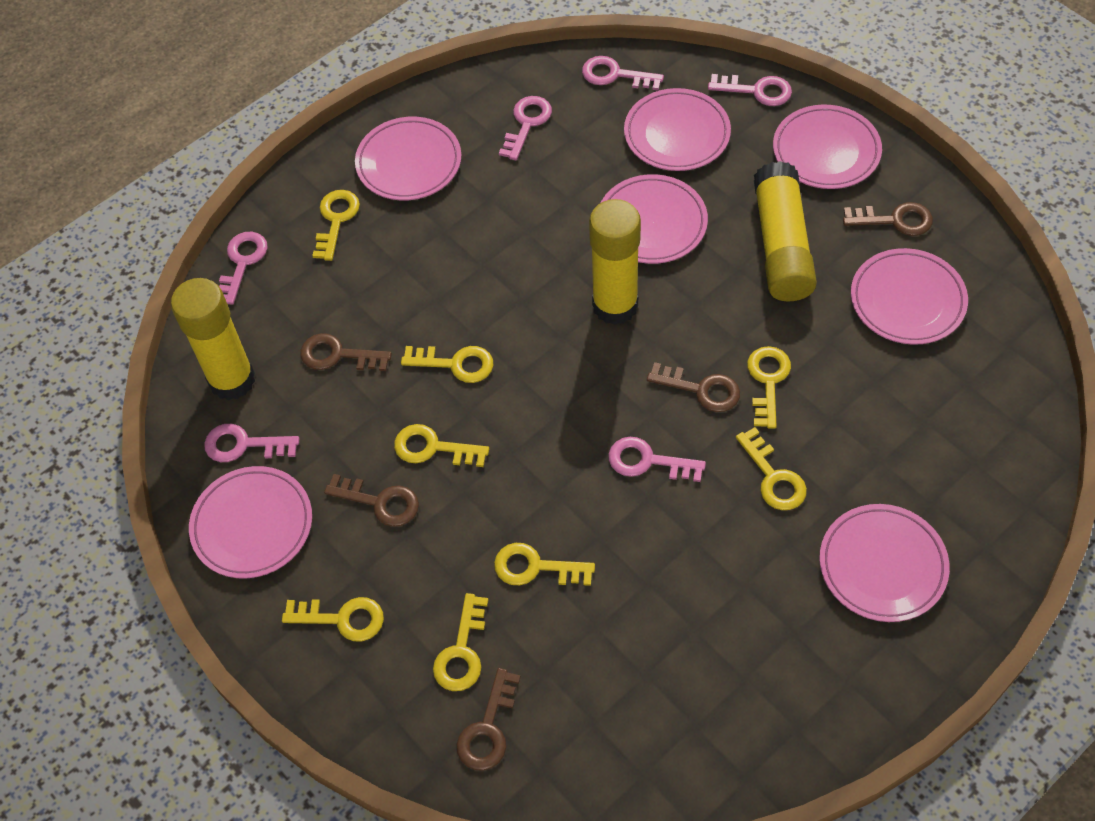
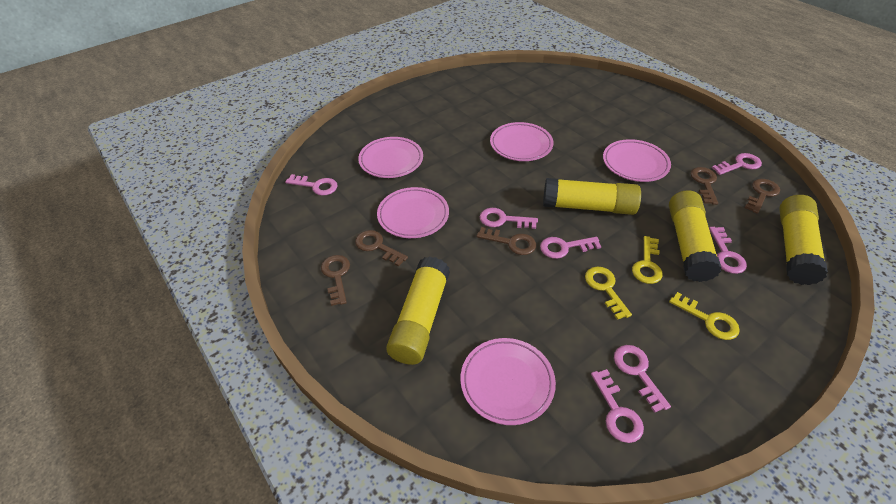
pink key: 6 -> 7
pink plate: 7 -> 5
yellow glue stick: 3 -> 4
yellow key: 8 -> 3

